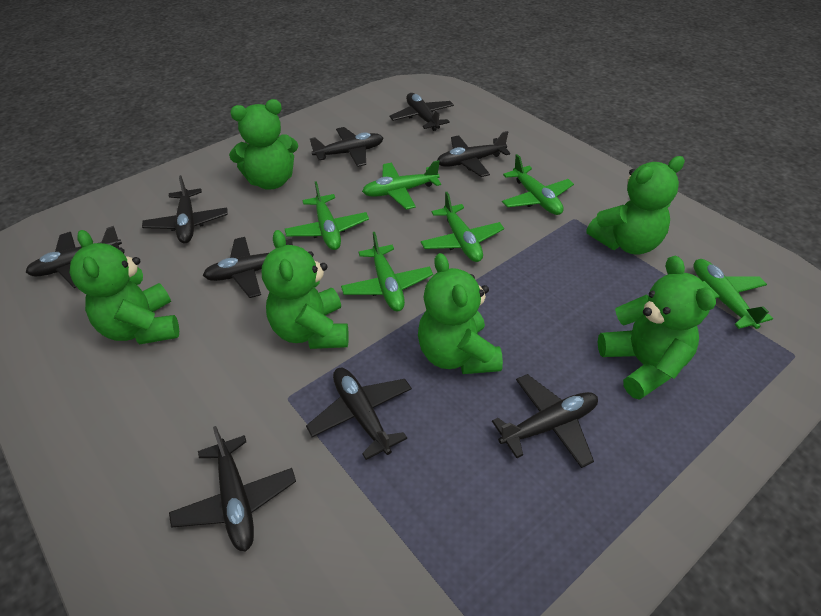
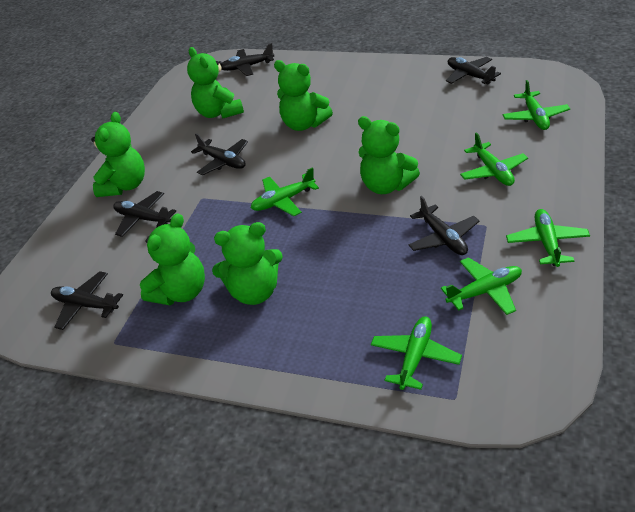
black plane: 9 -> 6

